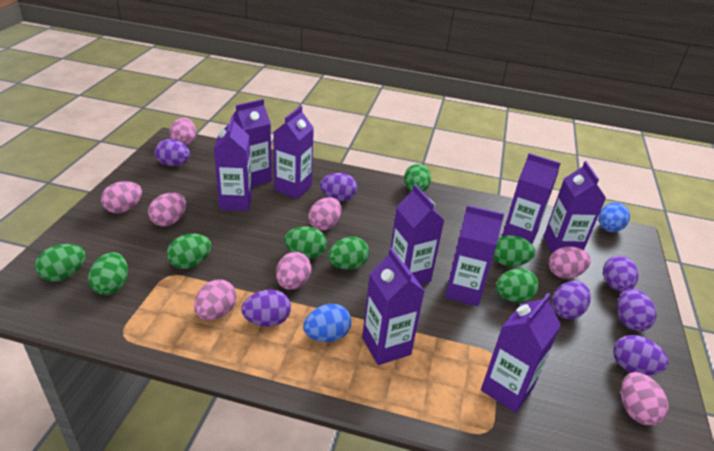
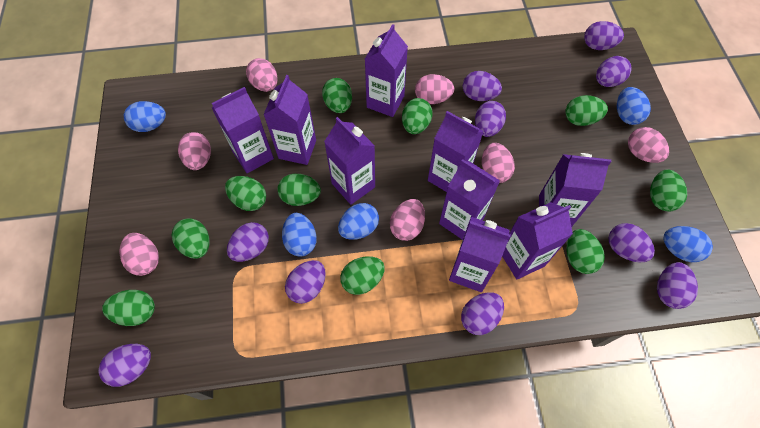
blue egg: 2 -> 5
green egg: 8 -> 10
pink egg: 8 -> 7
purple egg: 7 -> 10

